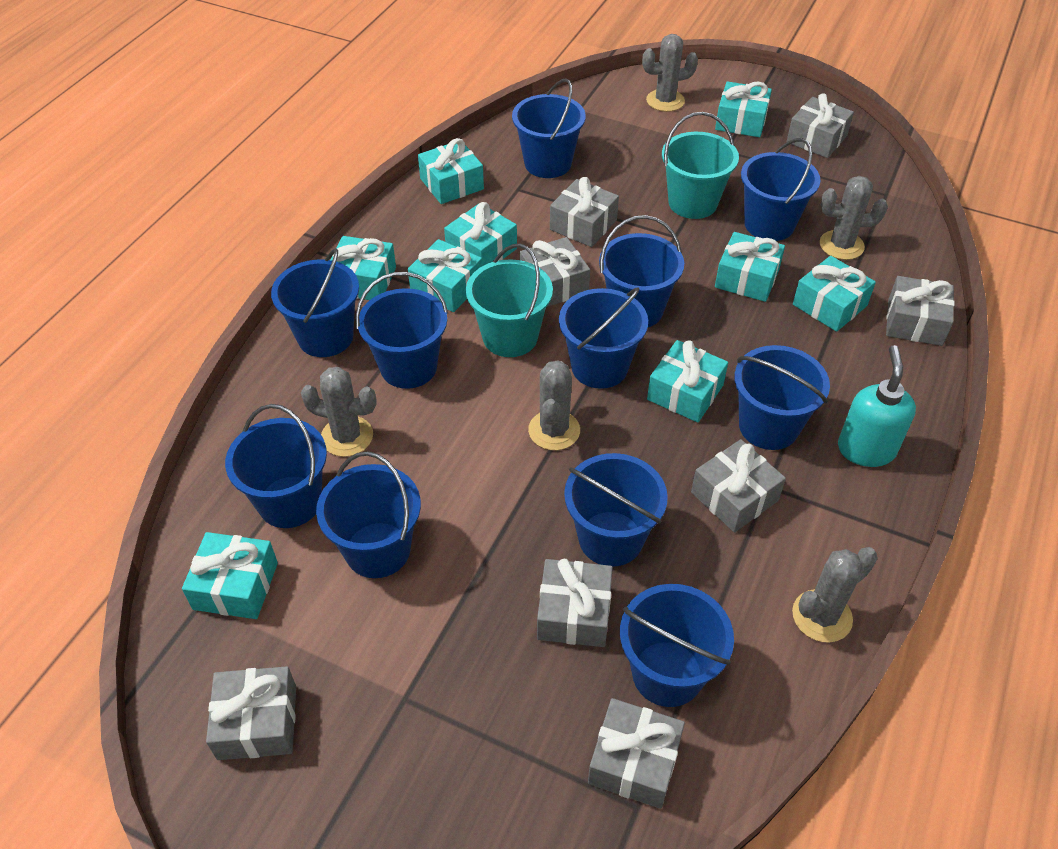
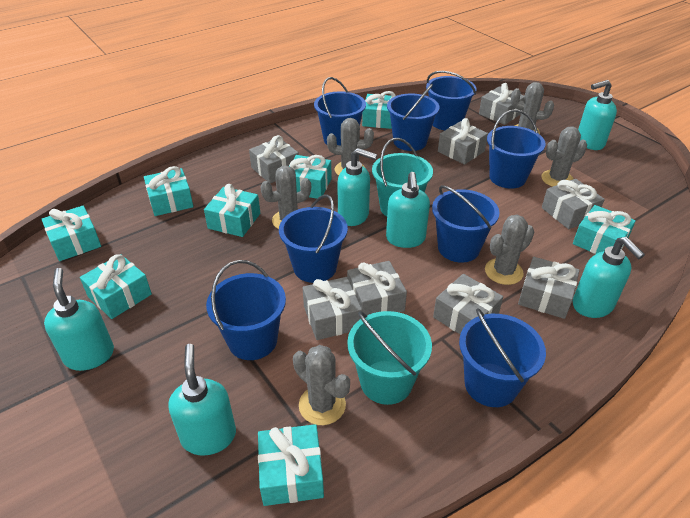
blue bucket: 11 -> 8
grey cactus: 5 -> 6
turquoise gift: 9 -> 8
turquoise soap dispenser: 1 -> 6

